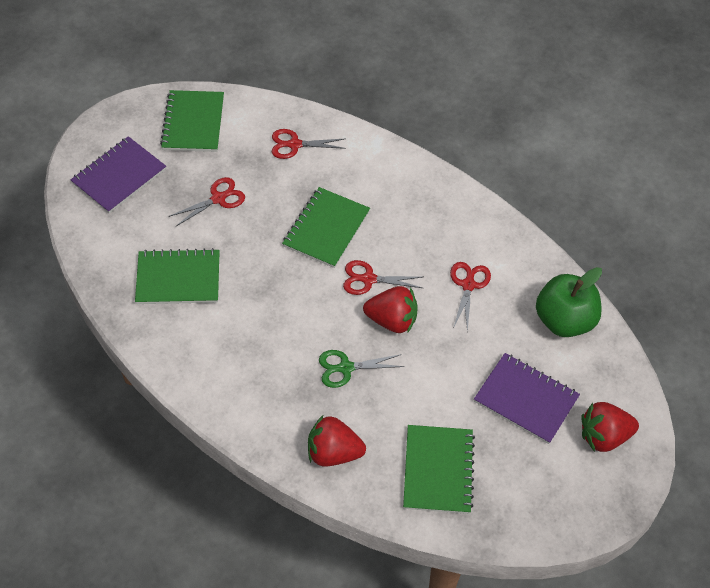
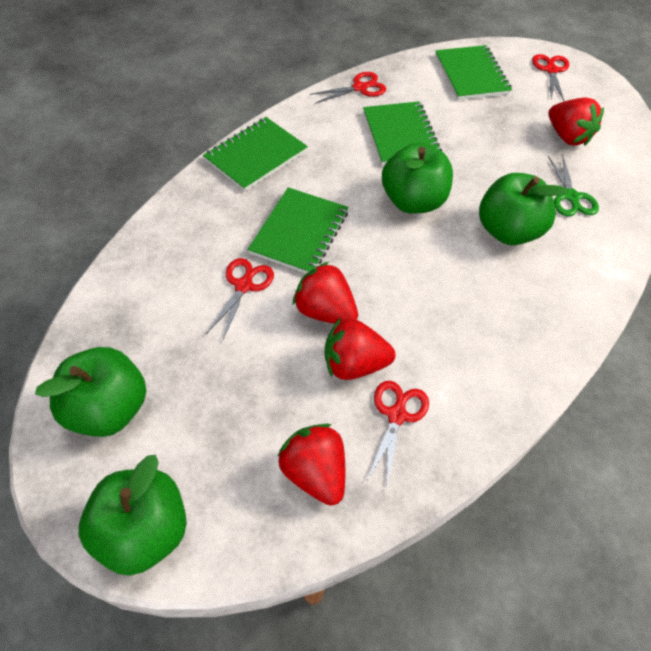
green apple: 1 -> 4
purple notebook: 2 -> 0
red strawberry: 3 -> 4

